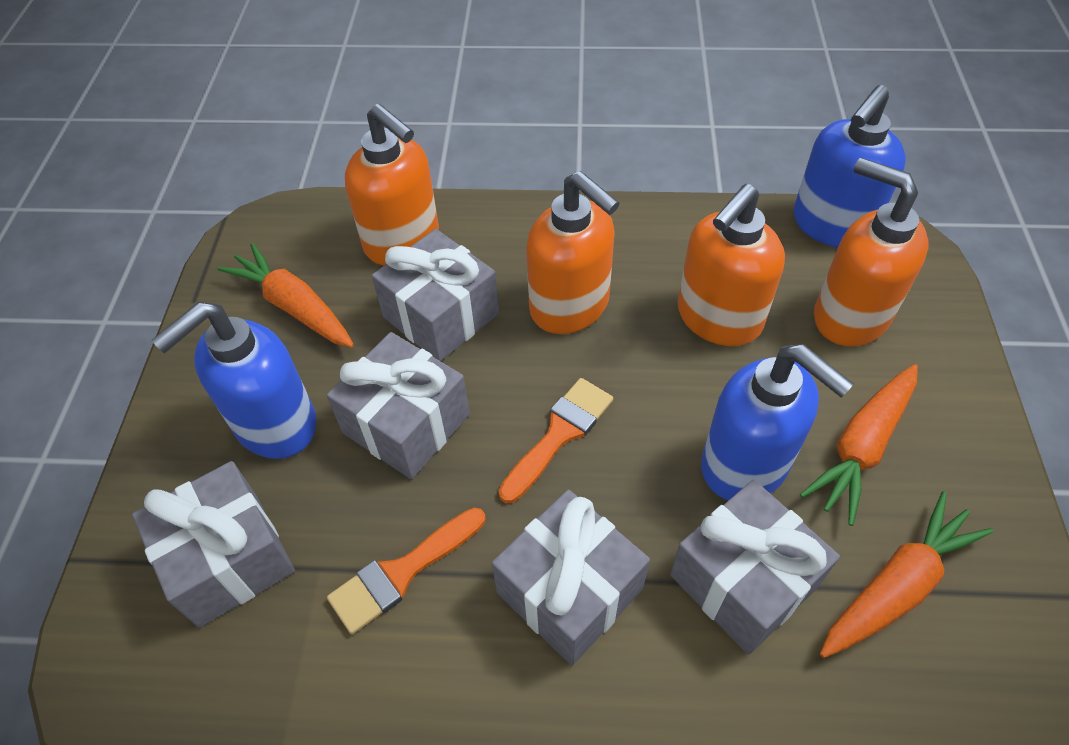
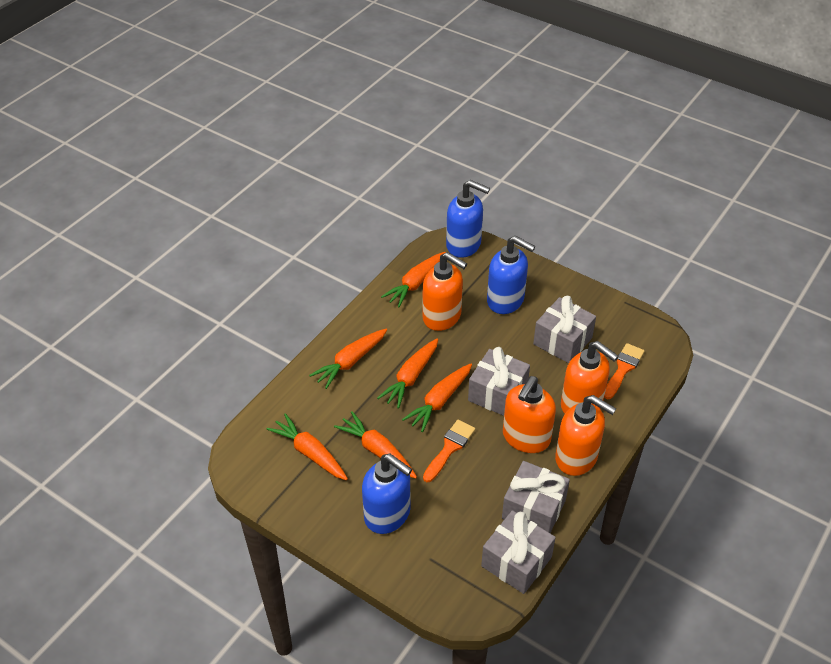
grey gift: 5 -> 4
orange carrot: 3 -> 6

